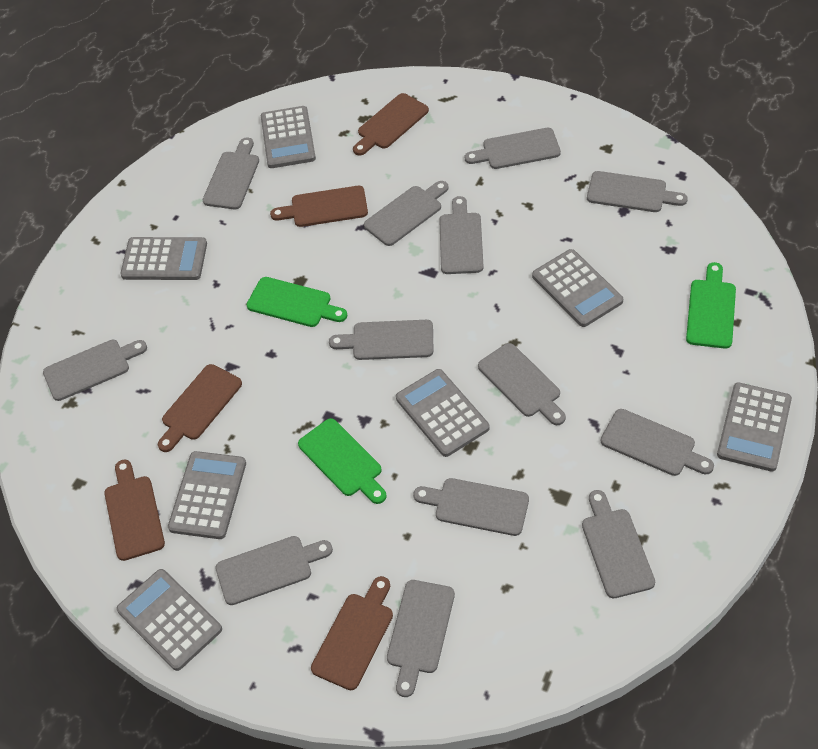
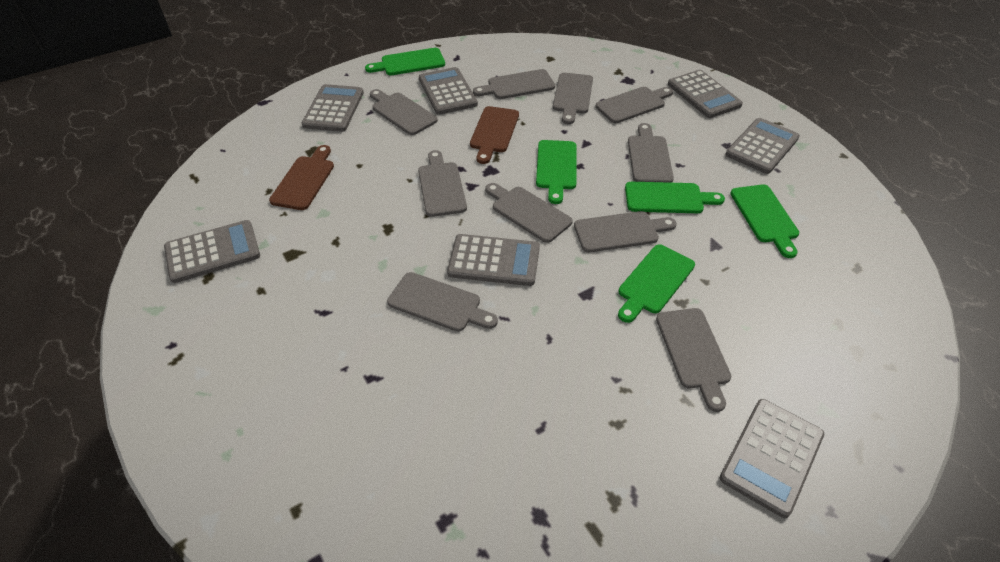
brown cutting board: 5 -> 2
green cutting board: 3 -> 5
grey cutting board: 13 -> 10

